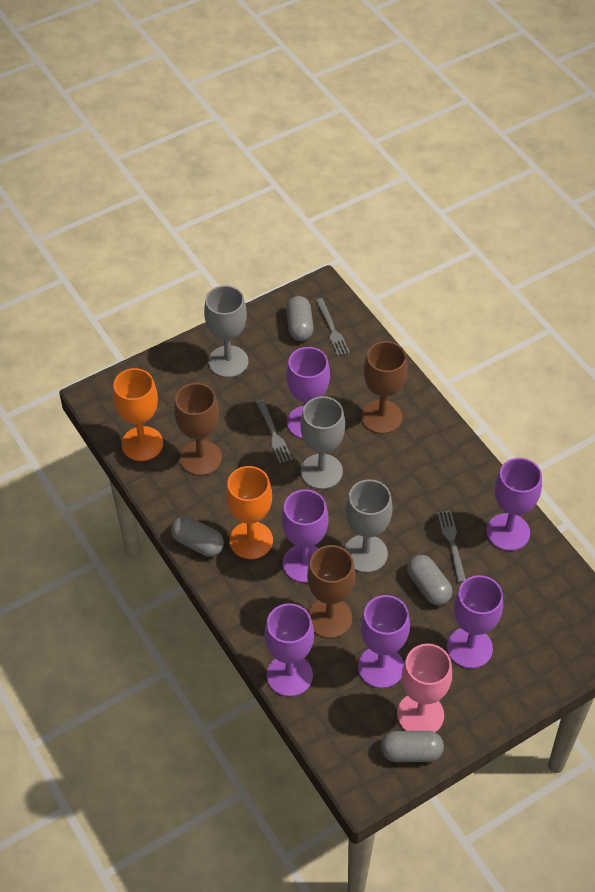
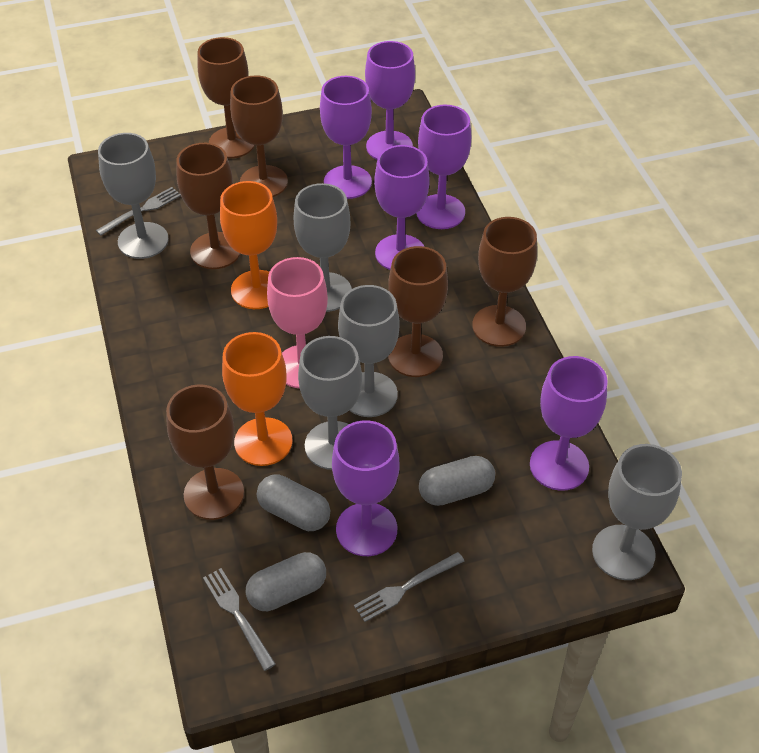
brown goblet: 3 -> 6
grey capsule: 4 -> 3
grey goblet: 3 -> 5

